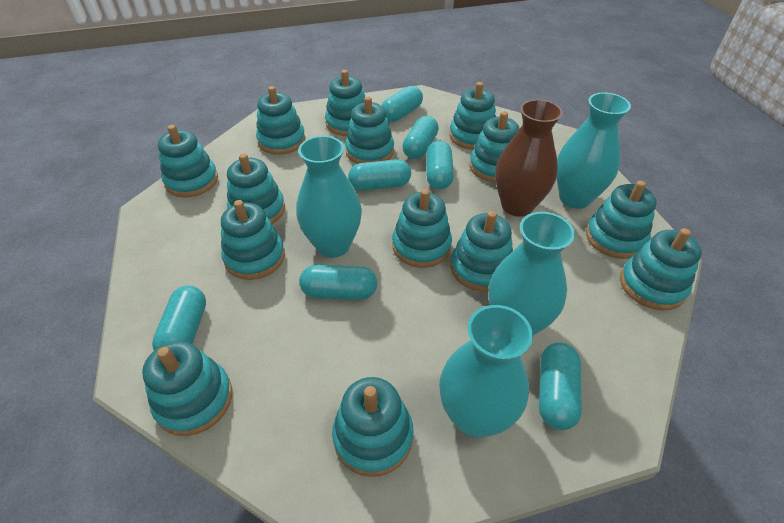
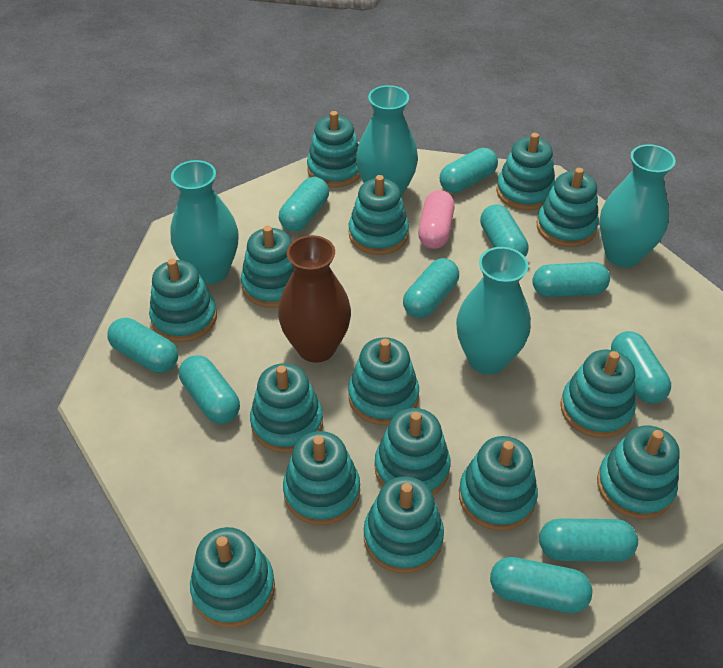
pink capsule: 0 -> 1
turquoise capsule: 7 -> 10
turquoise stacking toy: 14 -> 15

